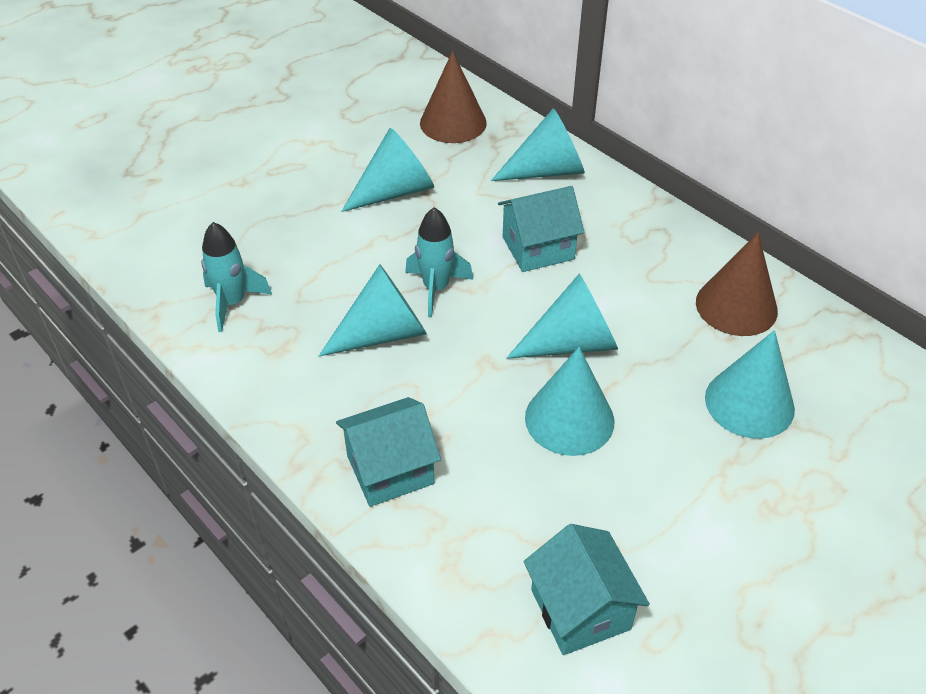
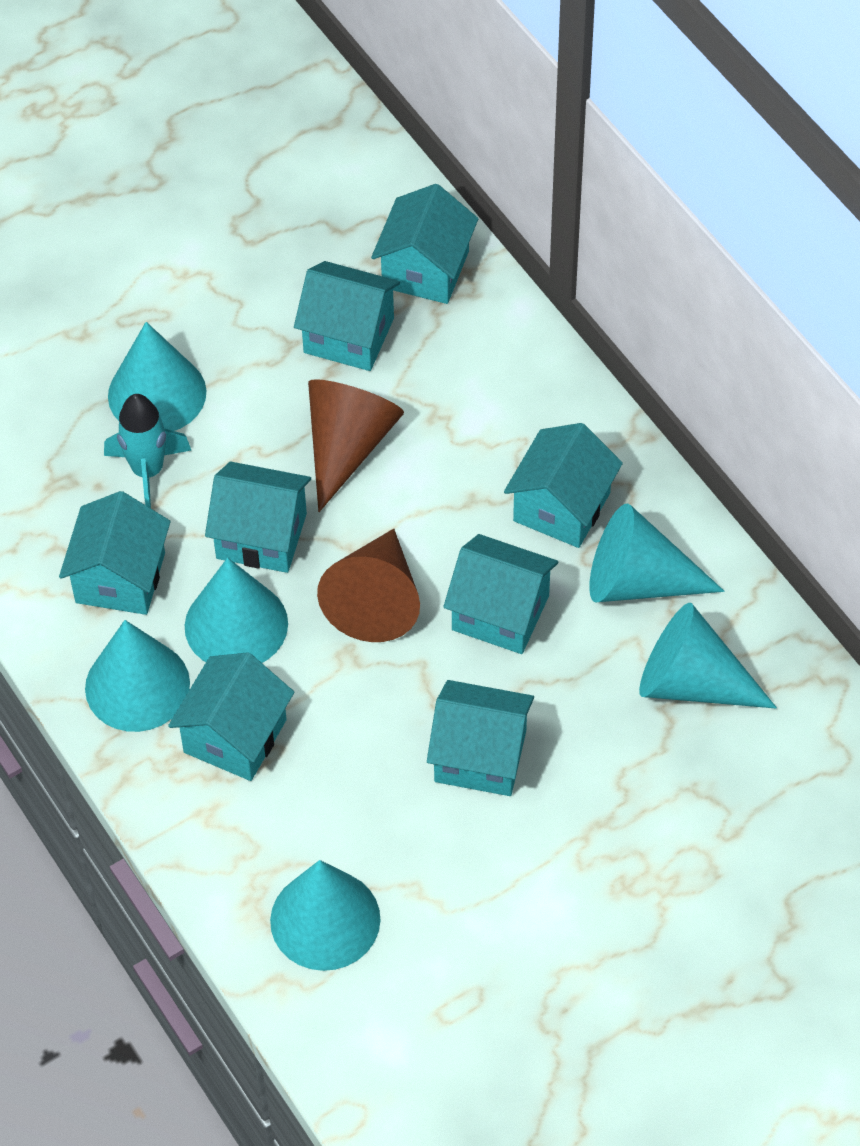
turquoise house: 3 -> 8
turquoise rocket: 2 -> 1

